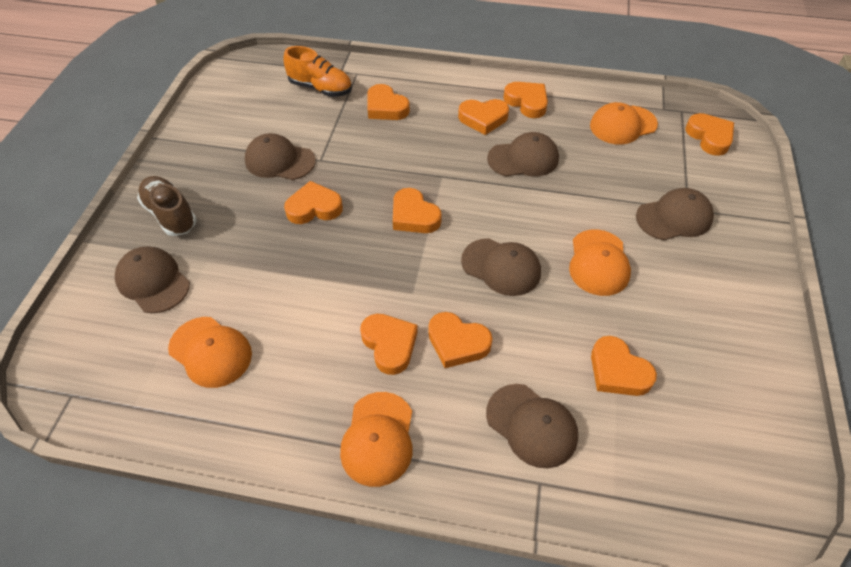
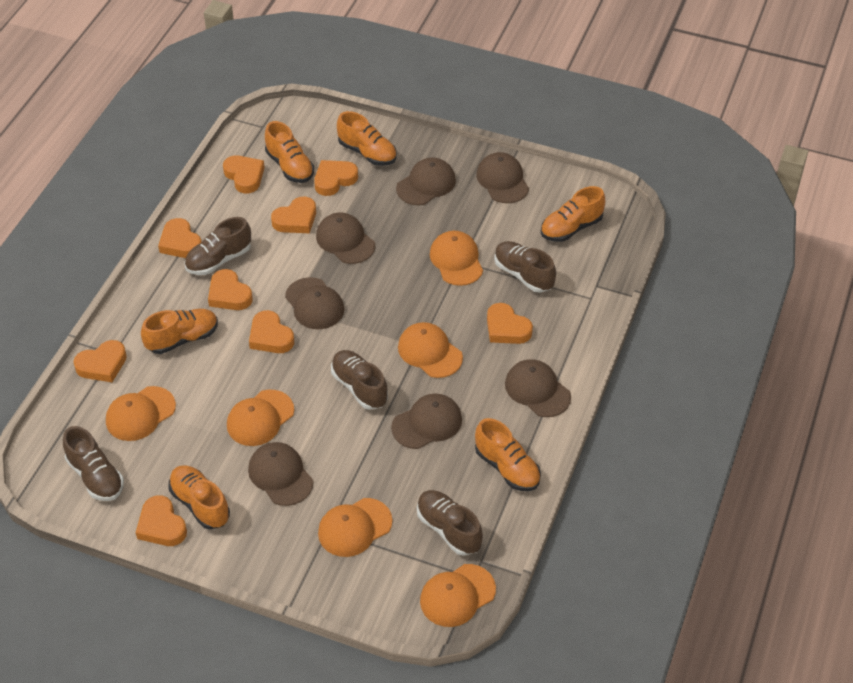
brown cap: 6 -> 7
brown shoe: 1 -> 5
orange cap: 4 -> 6
orange shoe: 1 -> 6

